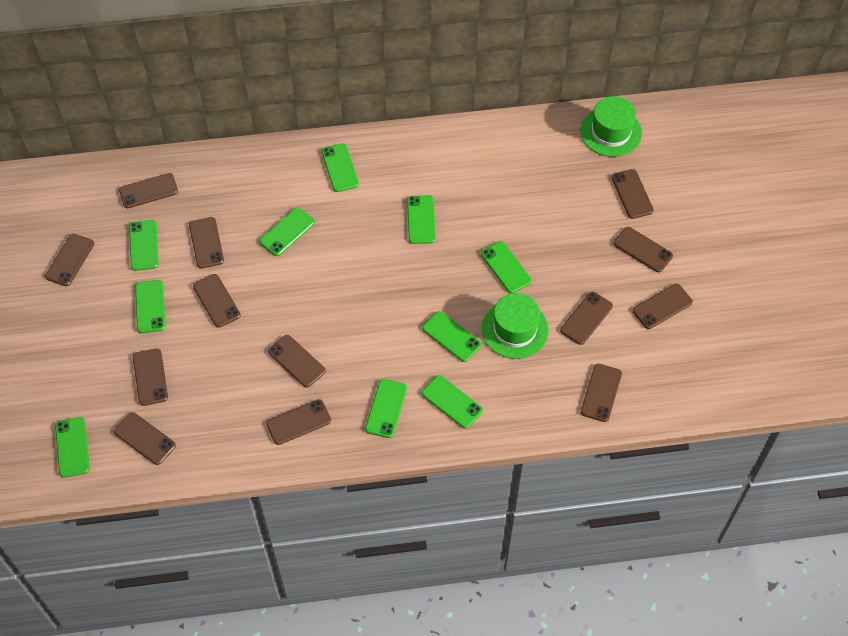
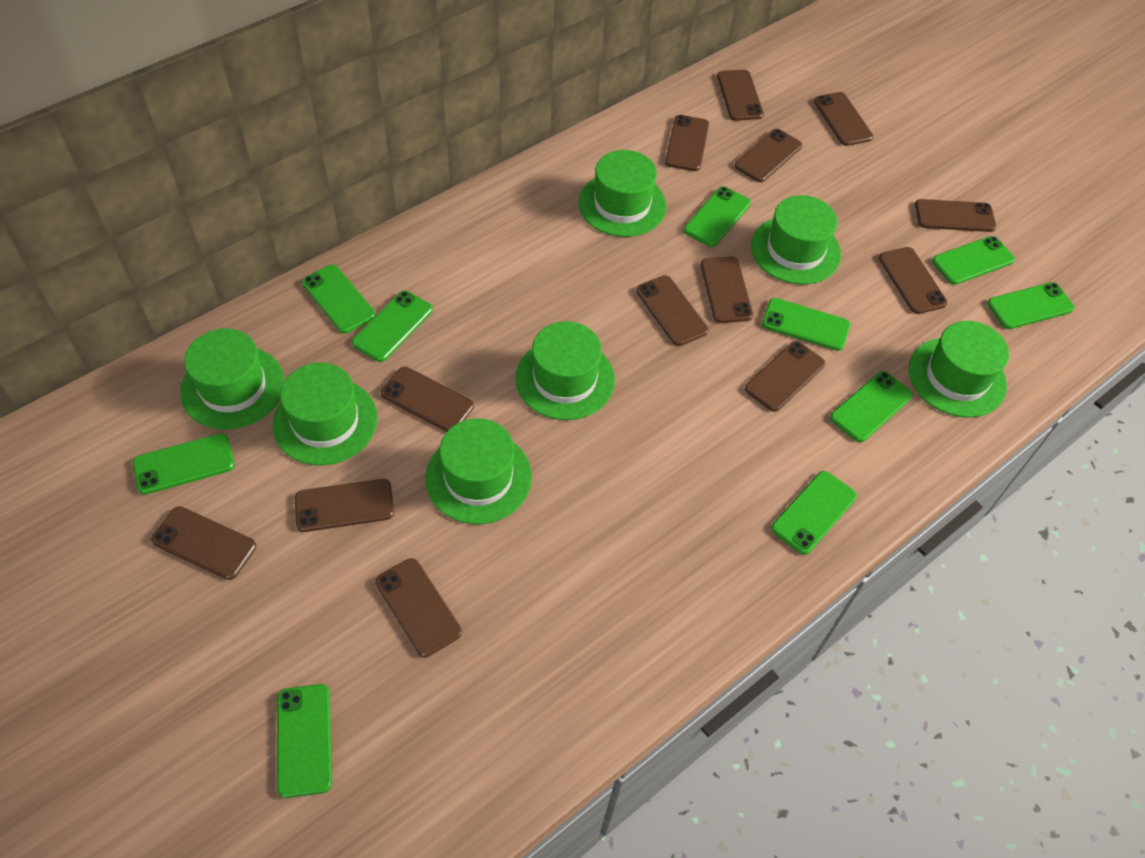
green hat: 2 -> 7

